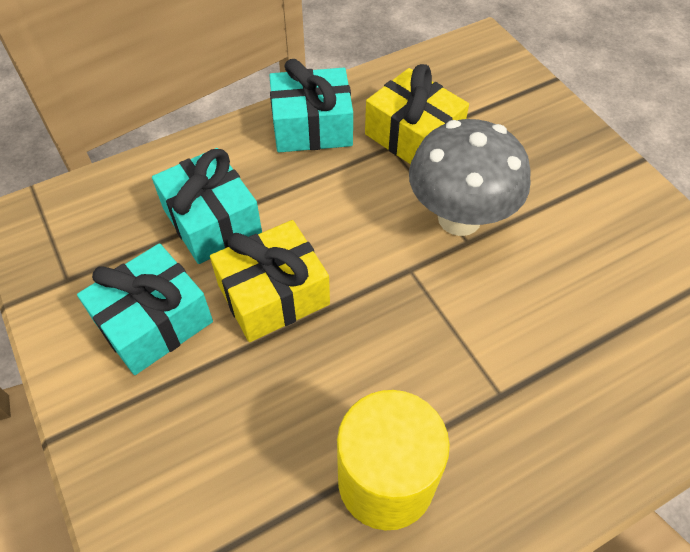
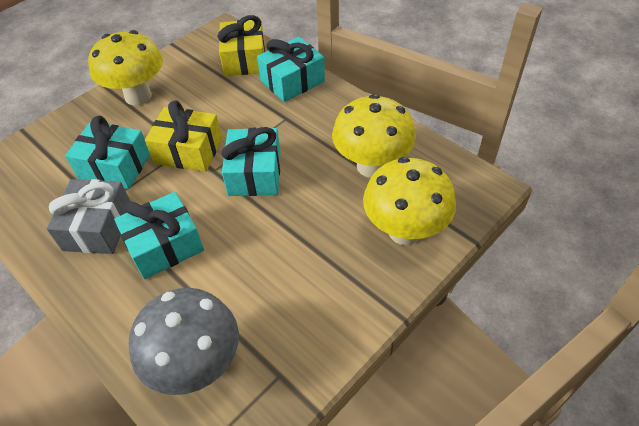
grey gift: 0 -> 1
turquoise gift: 3 -> 4
yellow cylinder: 1 -> 0
yellow mushroom: 0 -> 3

